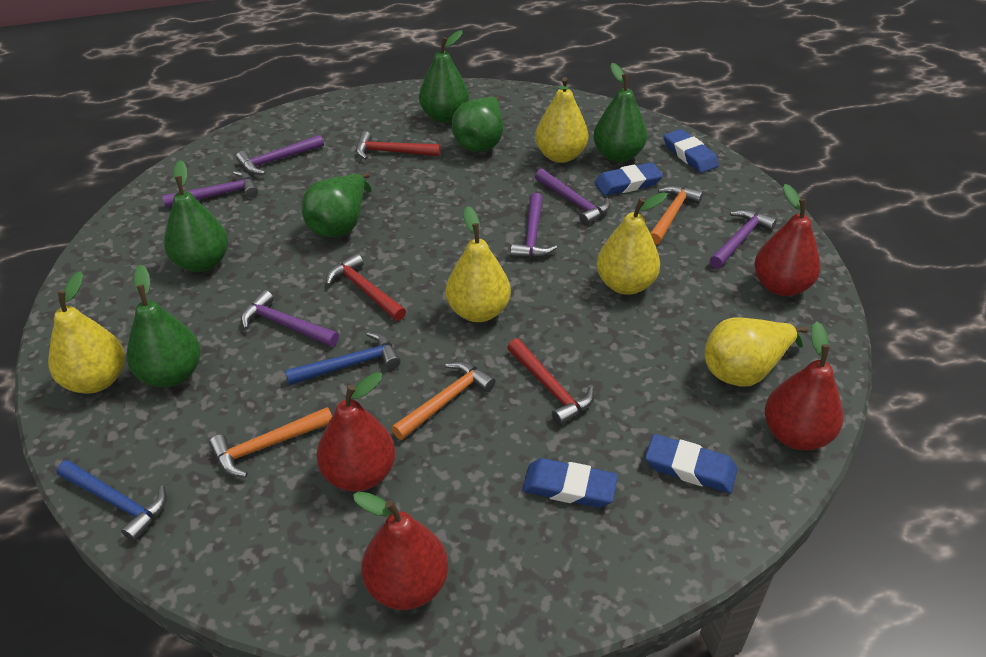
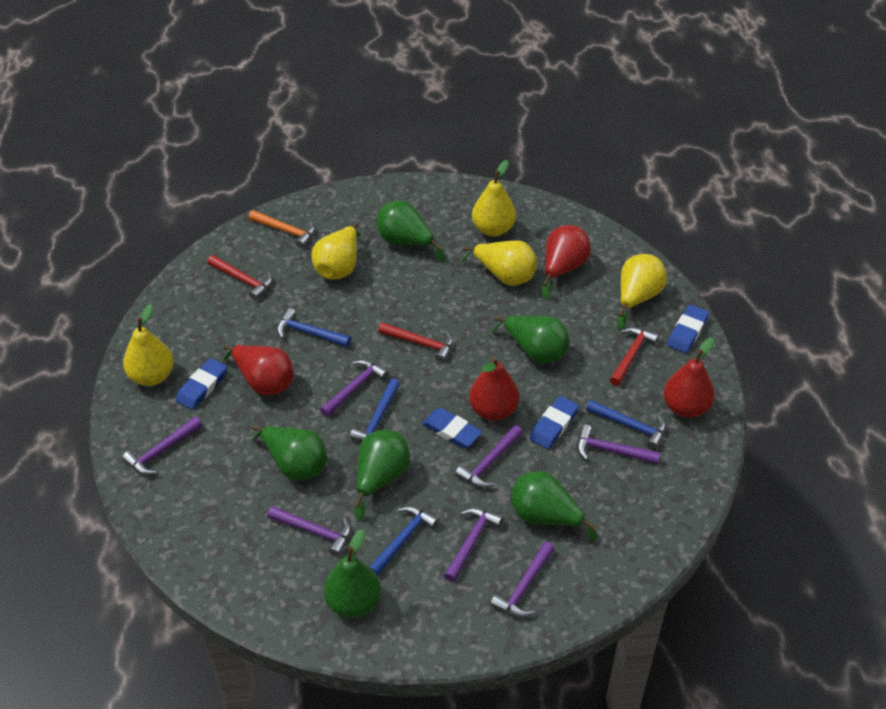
blue hammer: 2 -> 4
orange hammer: 3 -> 1
purple hammer: 6 -> 7

